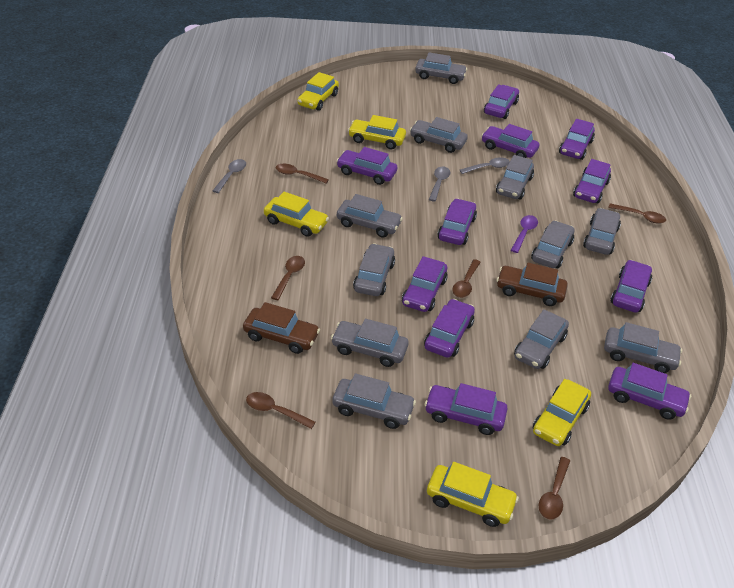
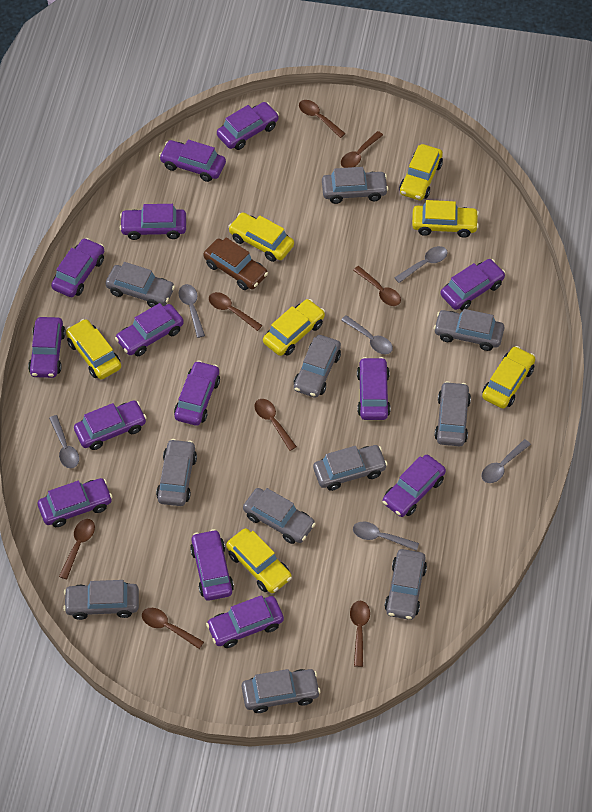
brown car: 2 -> 1
brown spoon: 6 -> 8
grey spoon: 3 -> 6
purple car: 11 -> 14
purple spoon: 1 -> 0
yellow car: 5 -> 7

